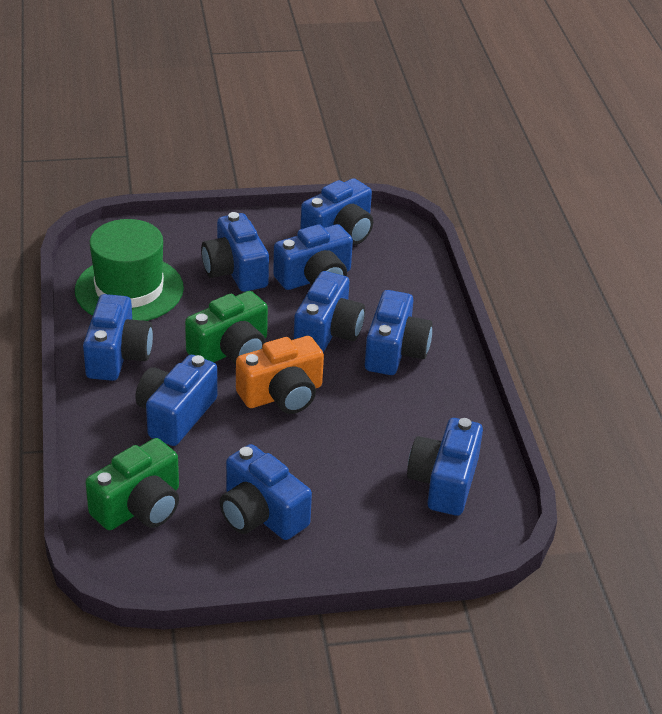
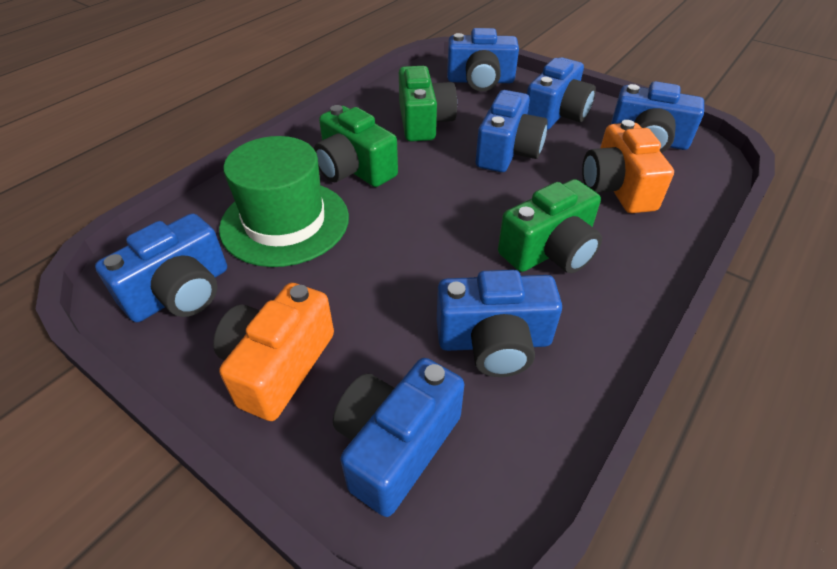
blue camera: 9 -> 7
green camera: 2 -> 3
orange camera: 1 -> 2

